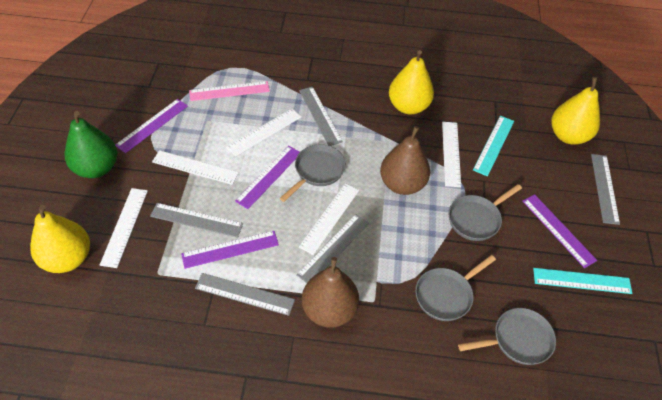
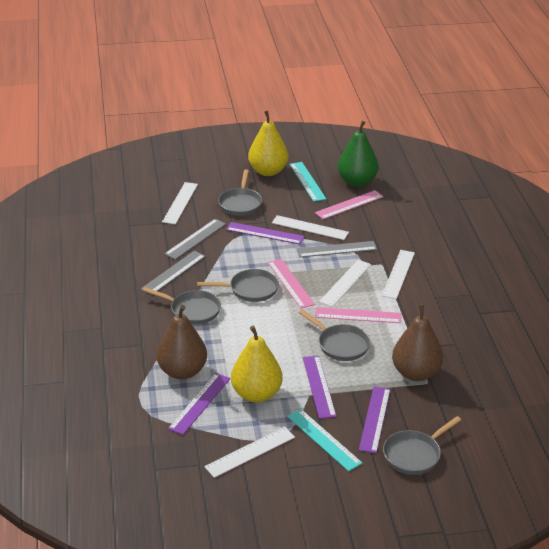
grey pan: 4 -> 5
grey ruler: 5 -> 3
pink ruler: 1 -> 3
yellow pear: 3 -> 2

